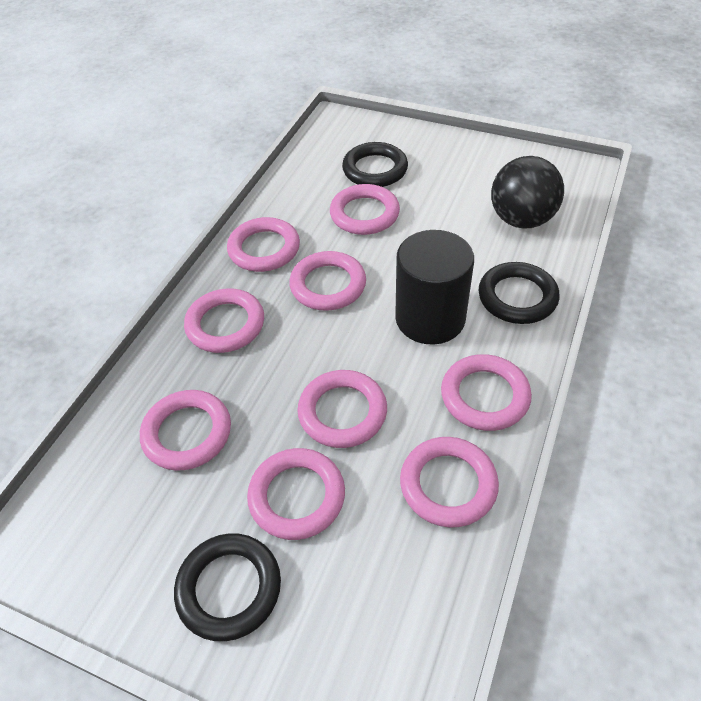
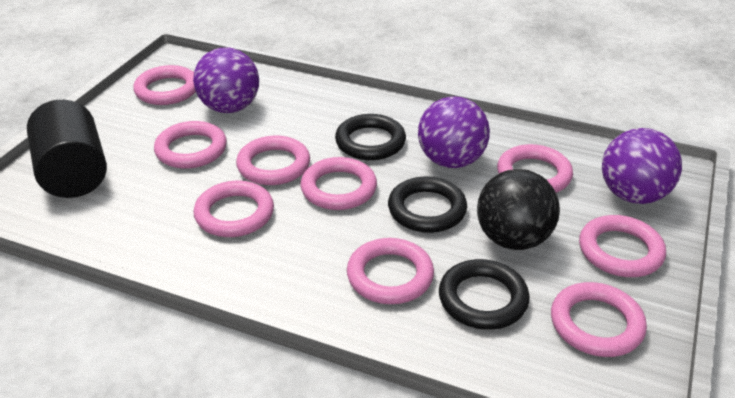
purple ball: 0 -> 3

